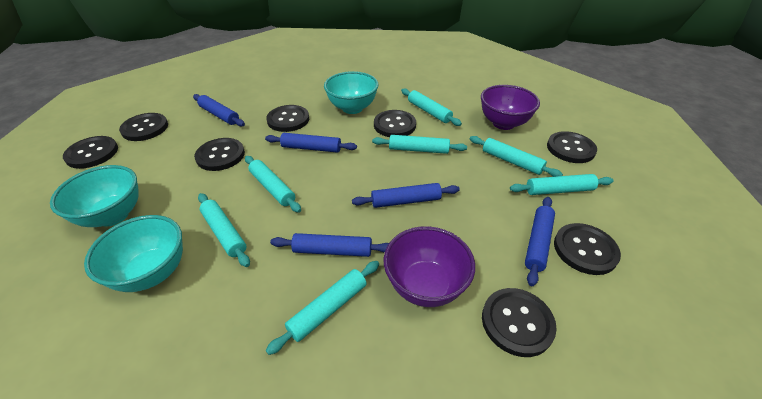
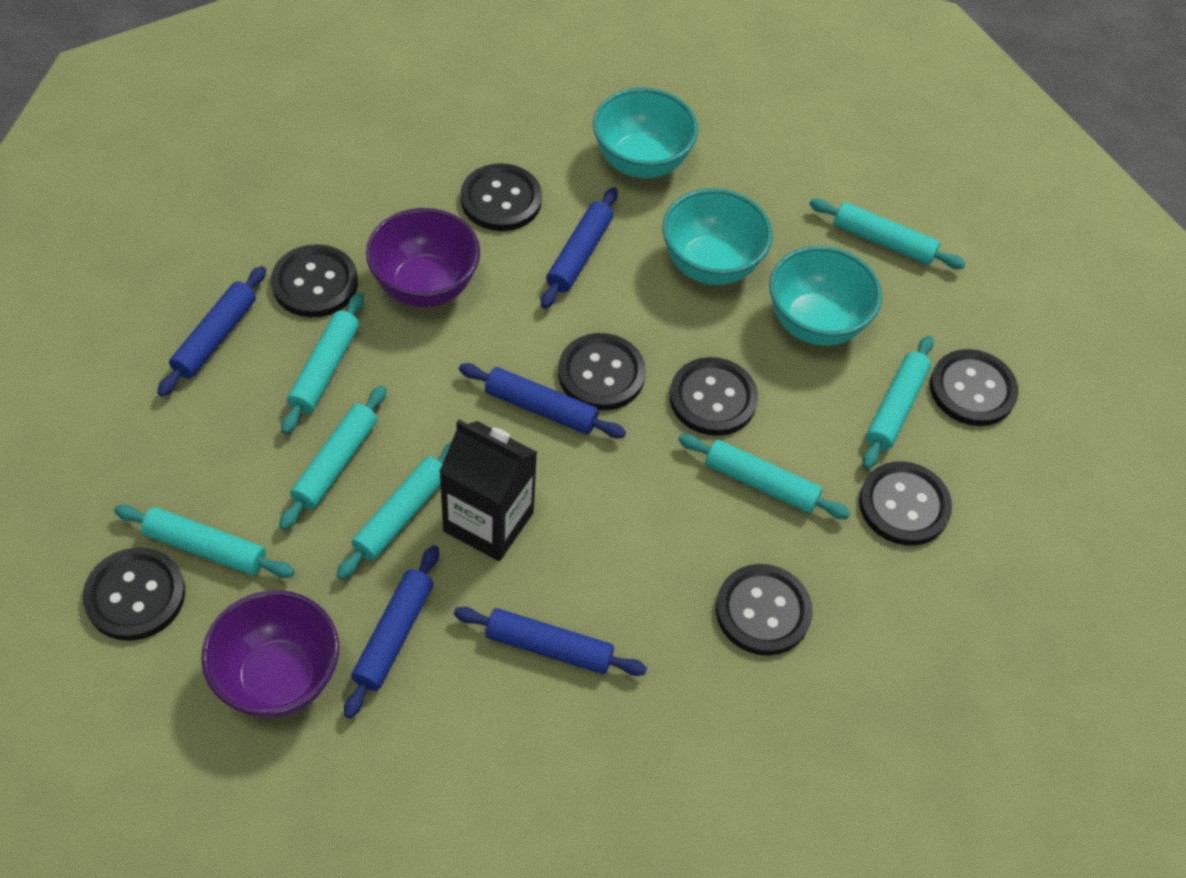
black carton: 0 -> 1

